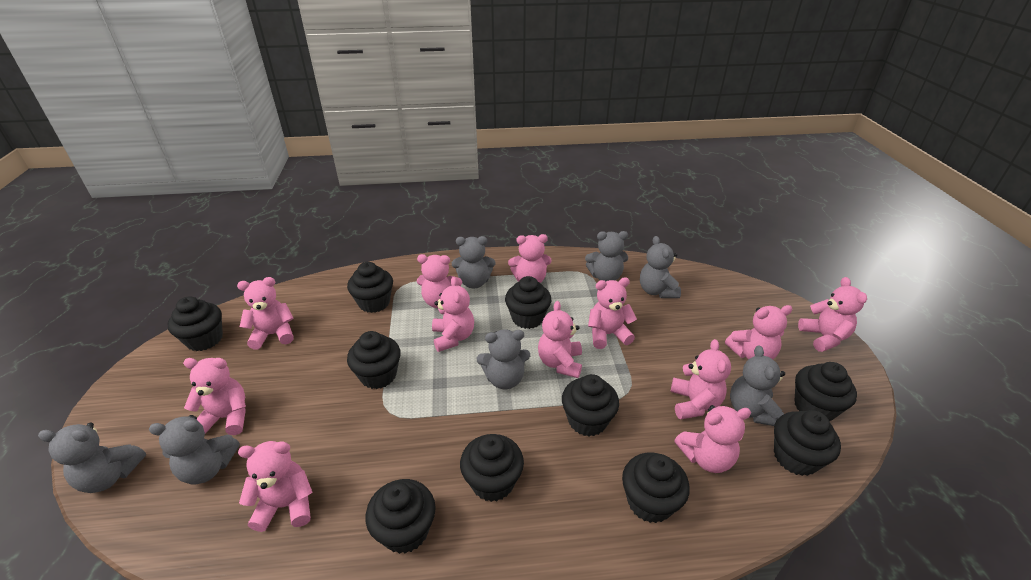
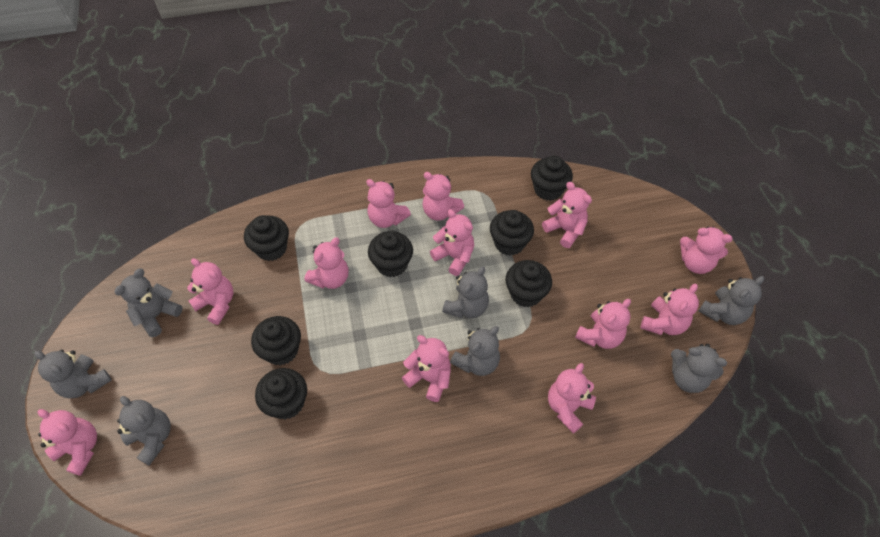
black cupcake: 10 -> 7

